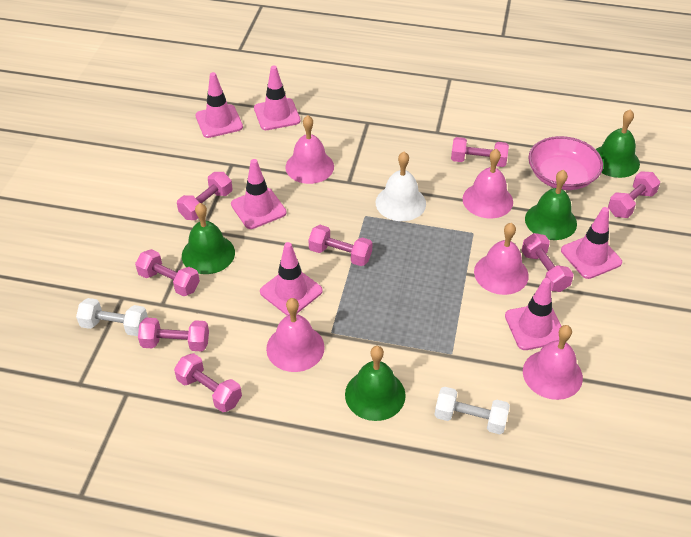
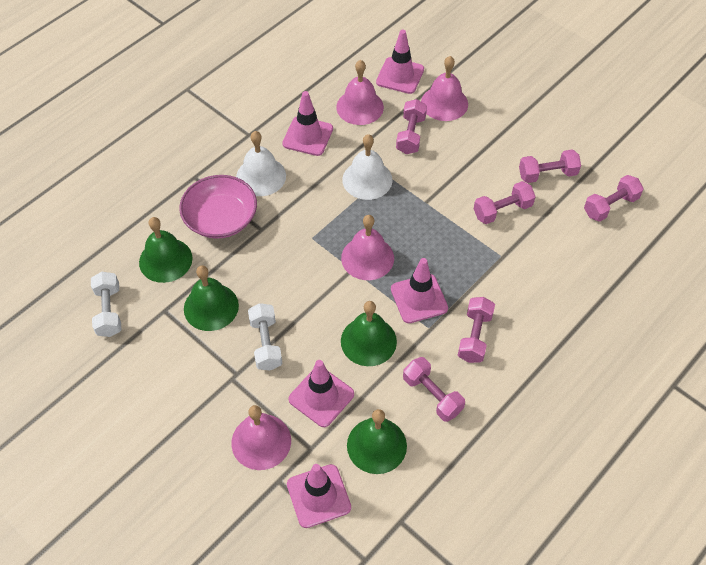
pink bell: 5 -> 4
pink dumbbell: 8 -> 6
pink traffic cone: 6 -> 5
white bell: 1 -> 2

